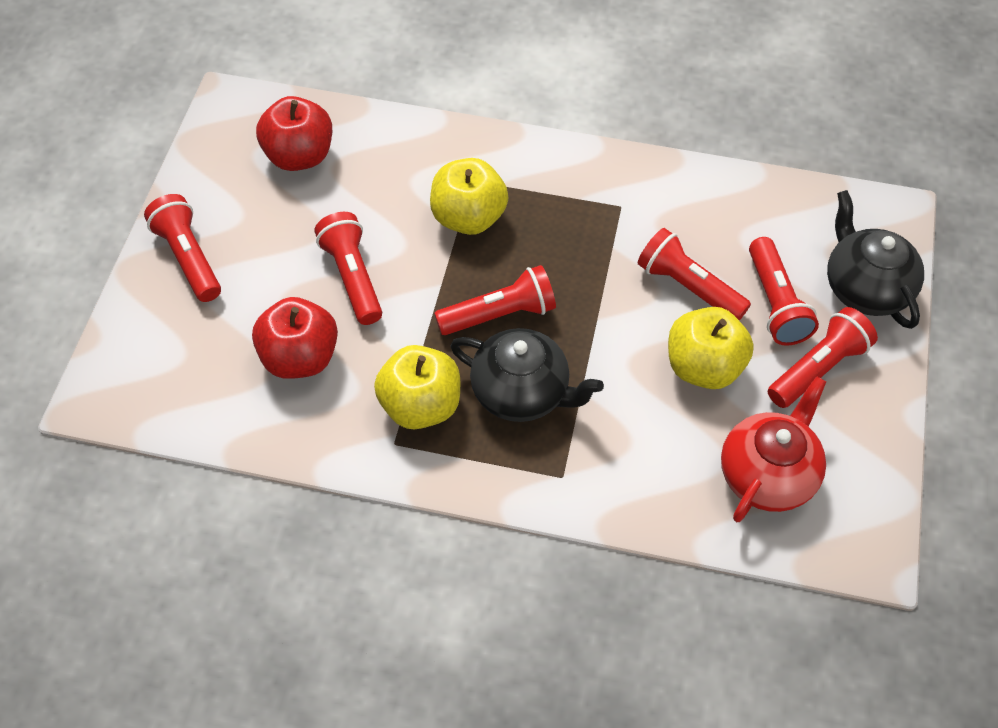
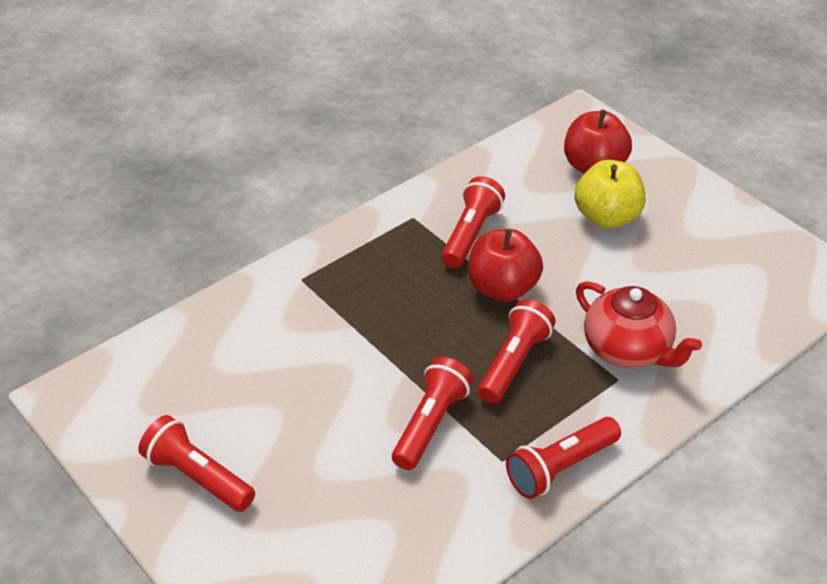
black teapot: 2 -> 0
red flashlight: 6 -> 5
yellow apple: 3 -> 1

